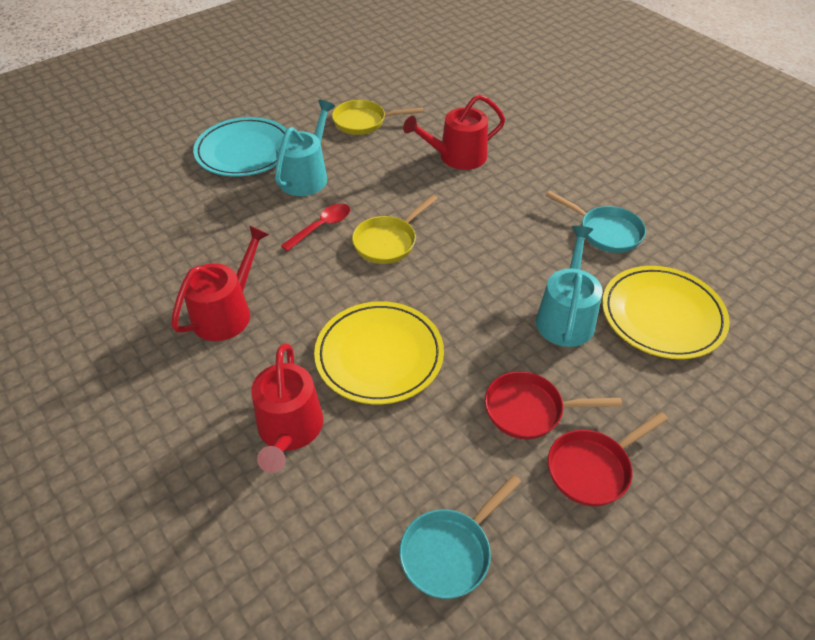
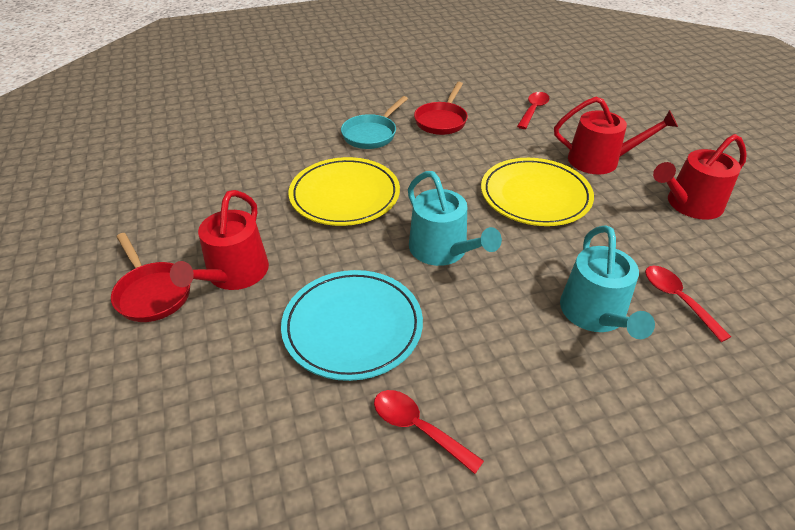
red spoon: 1 -> 3
turquoise pan: 2 -> 1
yellow pan: 2 -> 0

